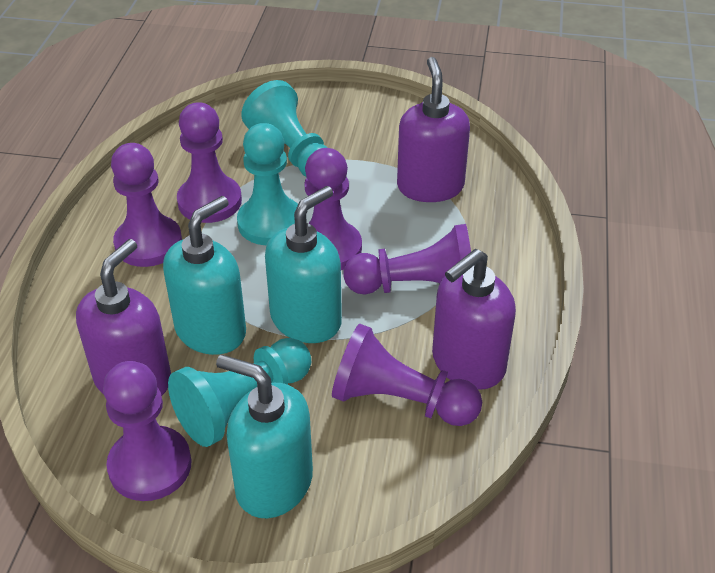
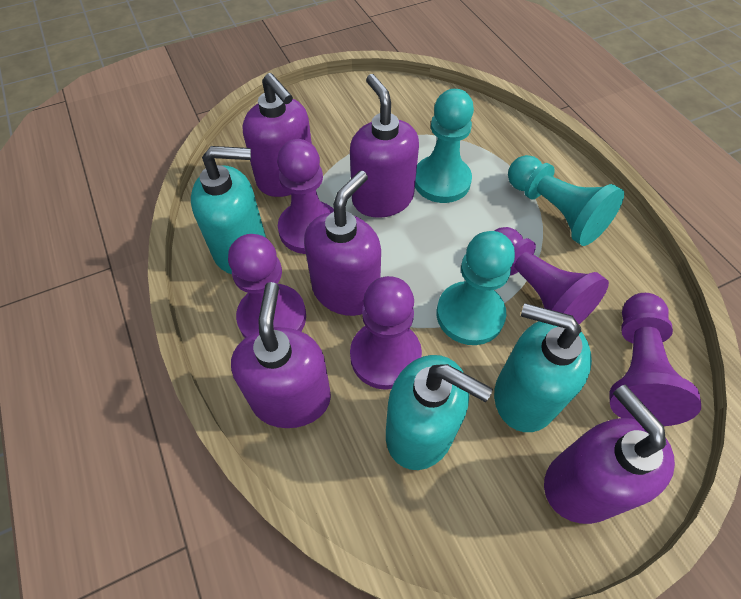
purple pawn: 6 -> 5
purple soap dispenser: 3 -> 5

